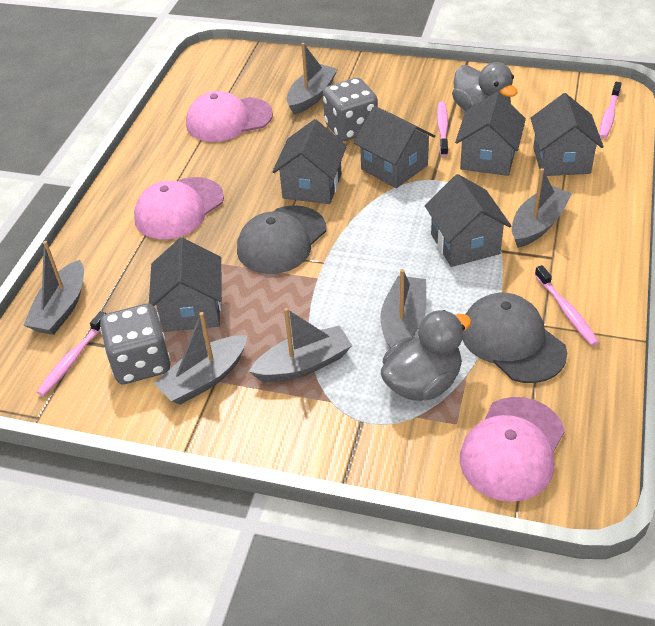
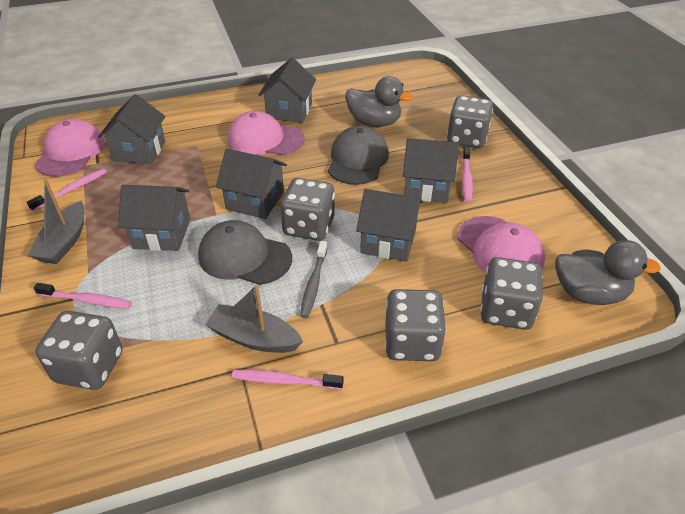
grey boat: 6 -> 2
grey dice: 2 -> 5
grey toothbrush: 0 -> 1

